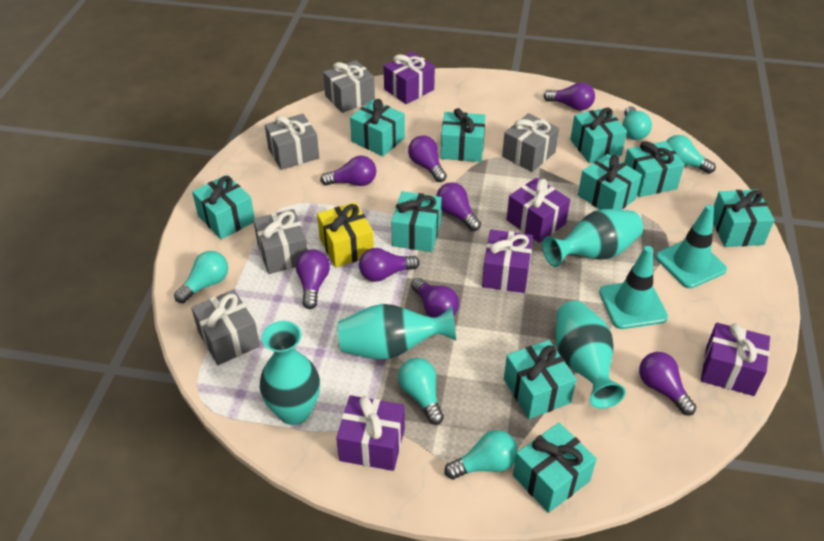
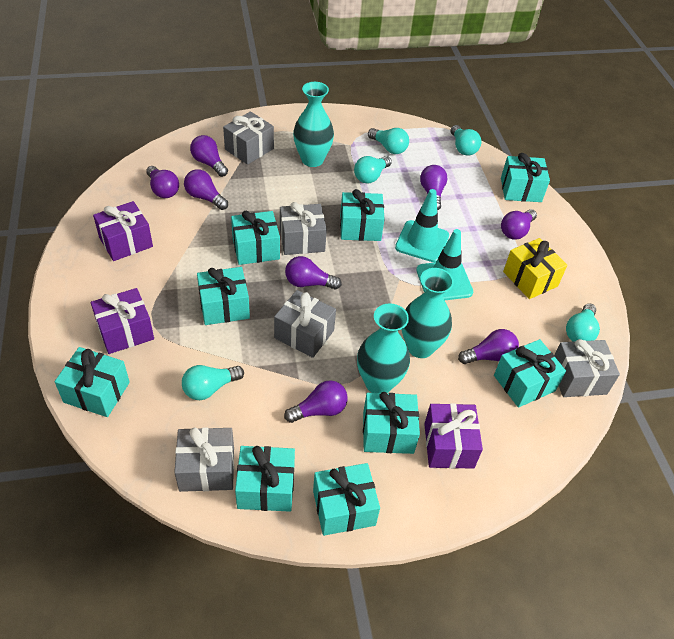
purple gift: 5 -> 3
turquoise gift: 10 -> 9
turquoise vase: 4 -> 3

